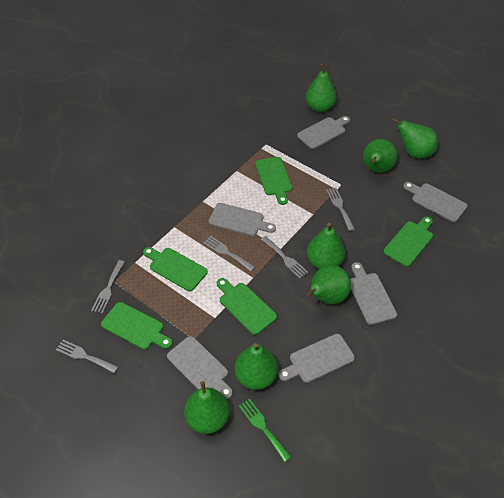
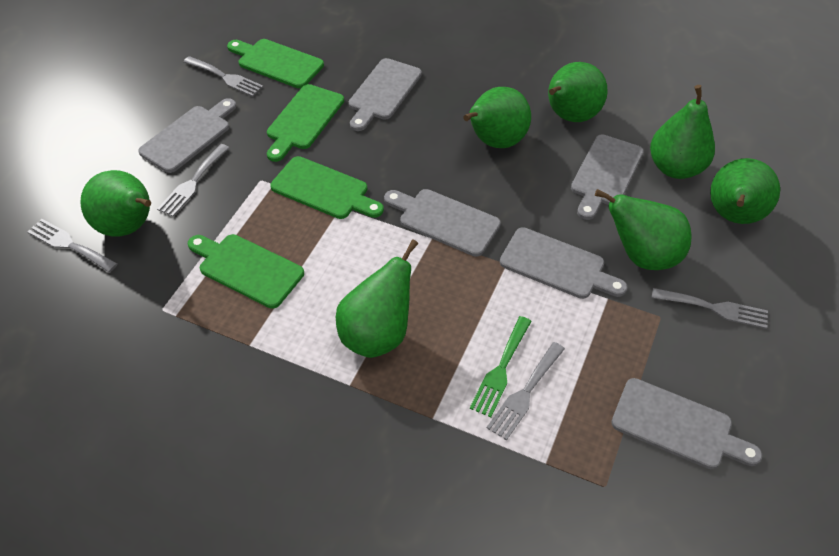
green cutting board: 5 -> 4

